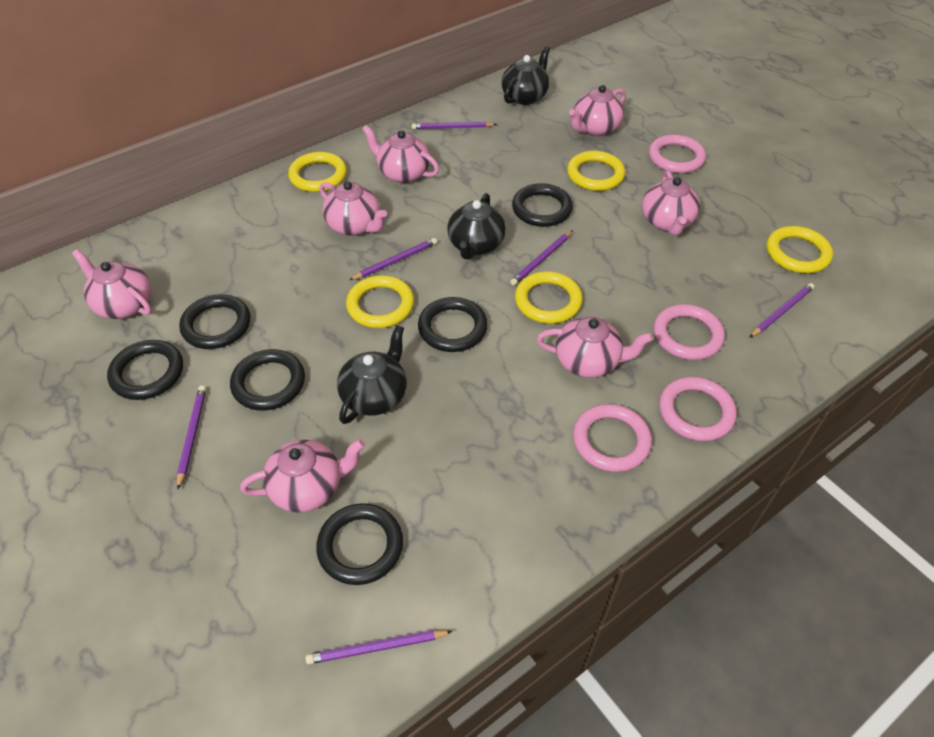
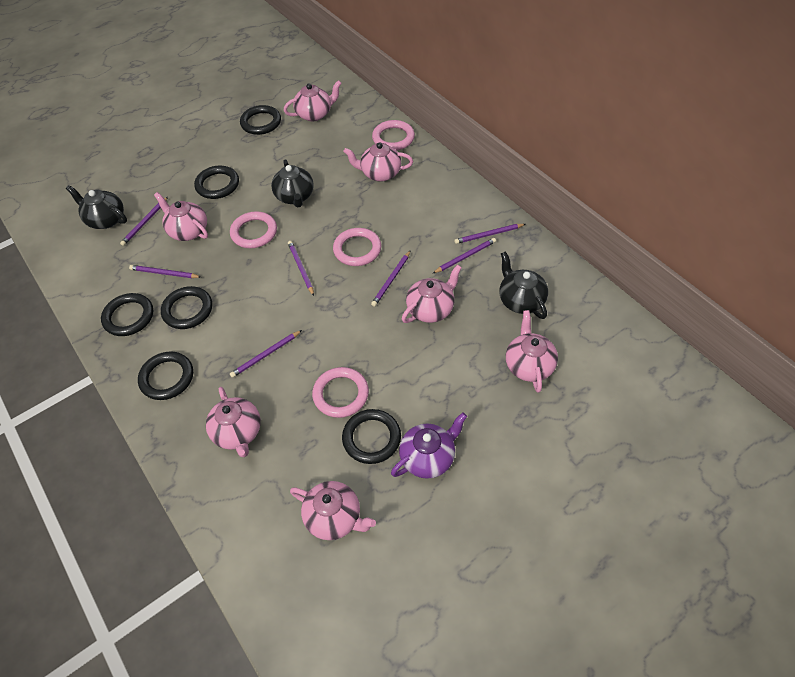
purple pencil: 6 -> 7
purple teapot: 0 -> 1
yellow ring: 5 -> 0

